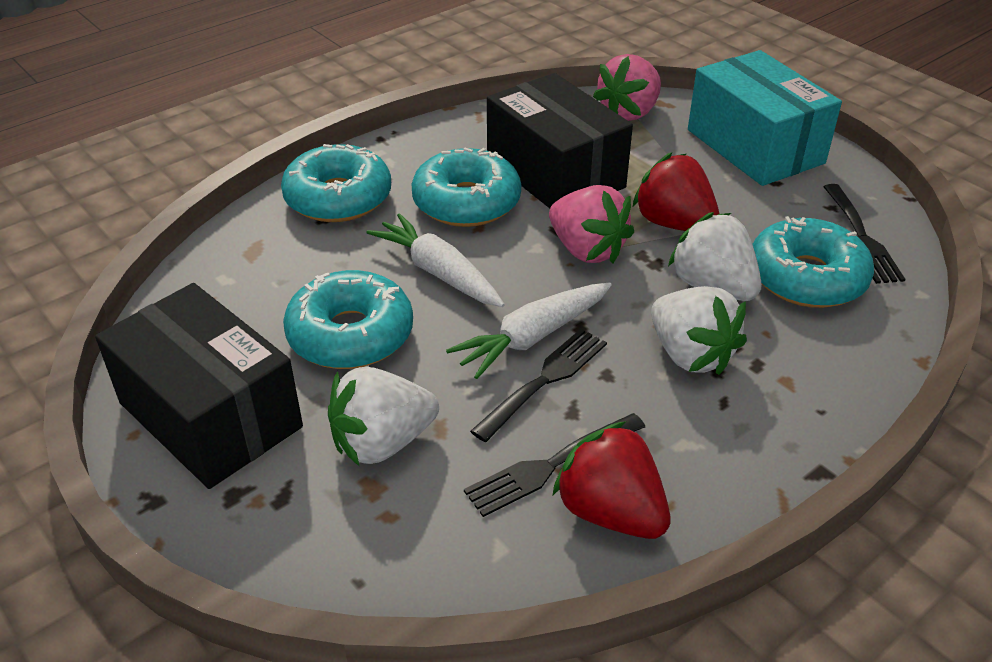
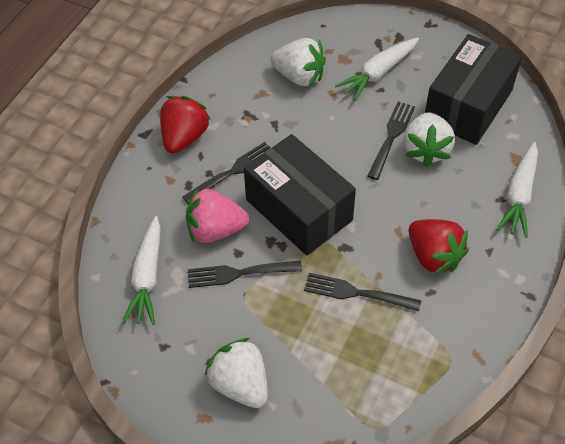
black fork: 3 -> 4
pink strawberry: 2 -> 1
turquoise box: 1 -> 0
turquoise donut: 4 -> 0
white carrot: 2 -> 3

